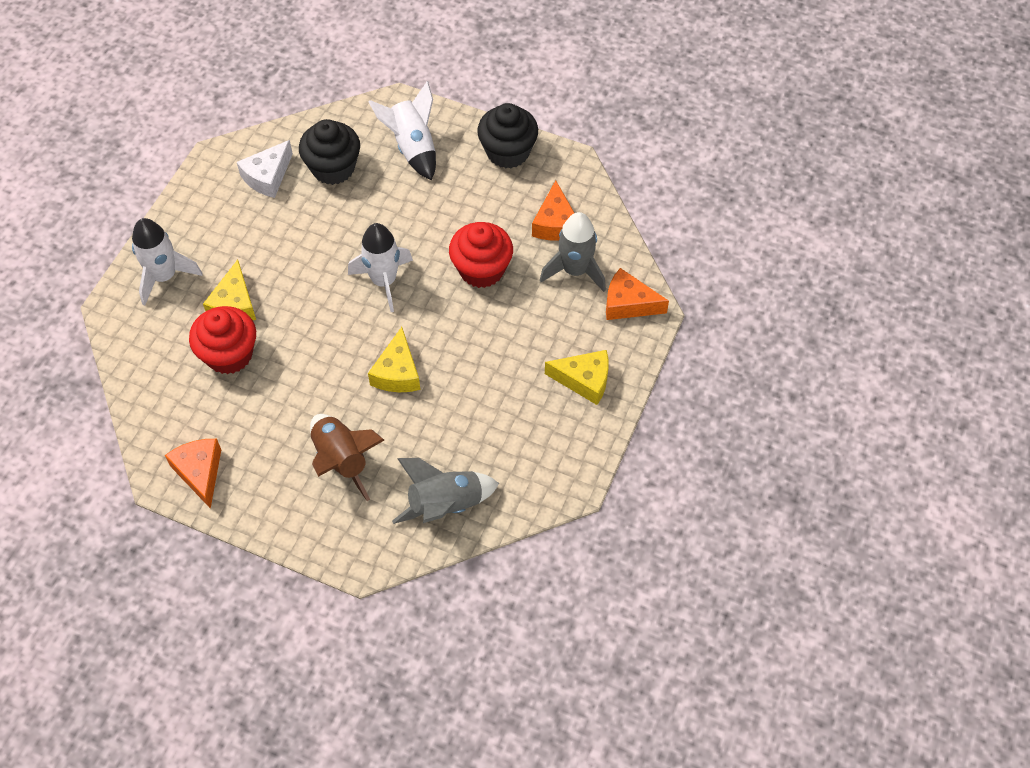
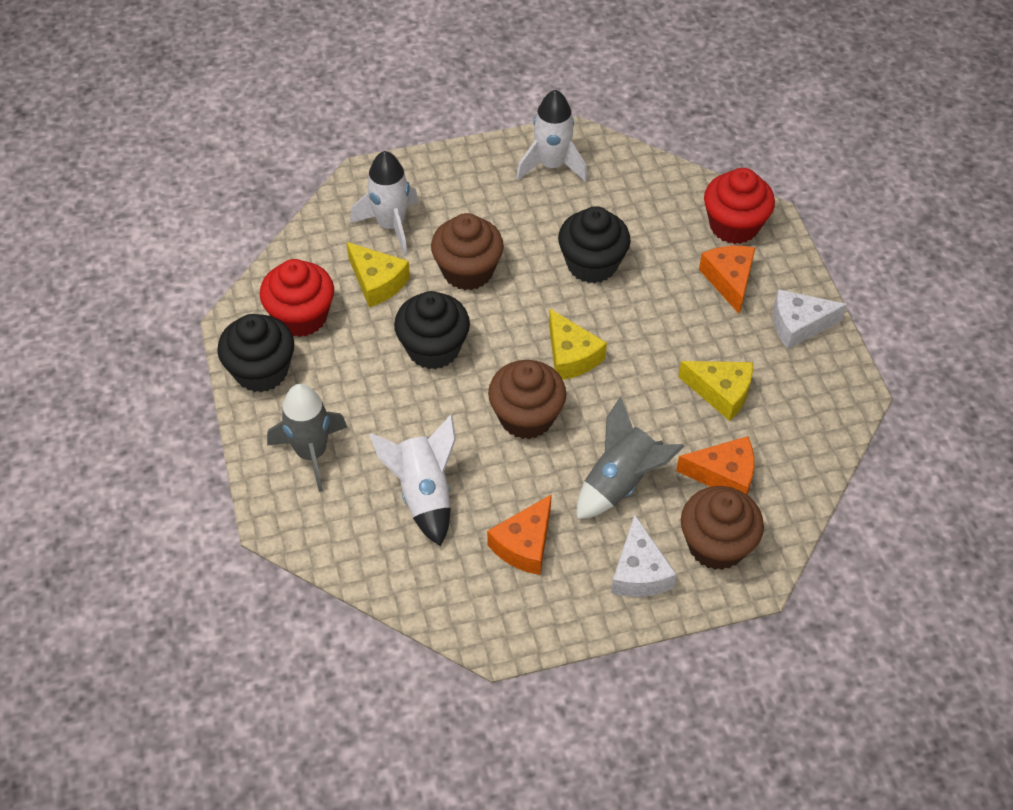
black cupcake: 2 -> 3
brown cupcake: 0 -> 3
brown rocket: 1 -> 0
white cheese: 1 -> 2

